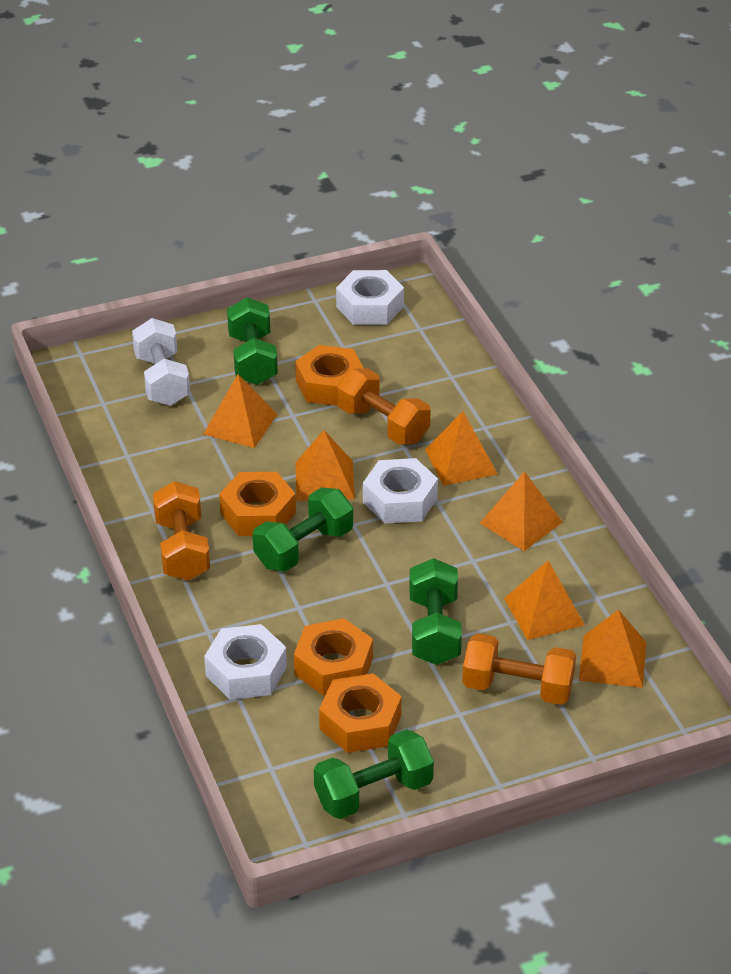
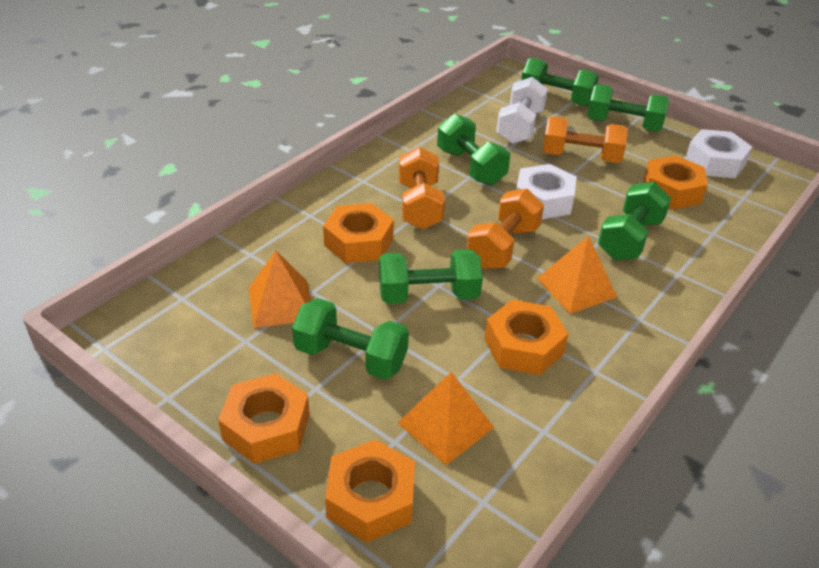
green dumbbell: 4 -> 6
orange nut: 4 -> 5
orange pyramid: 6 -> 3
white nut: 3 -> 2

